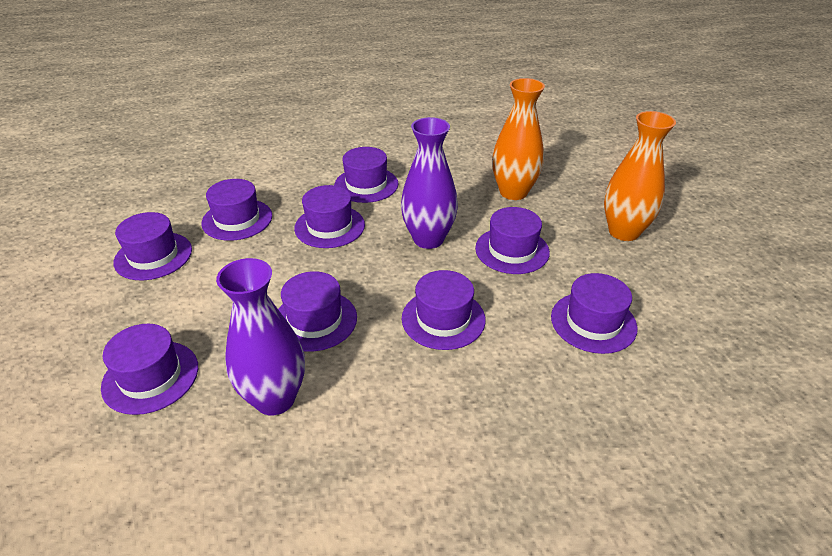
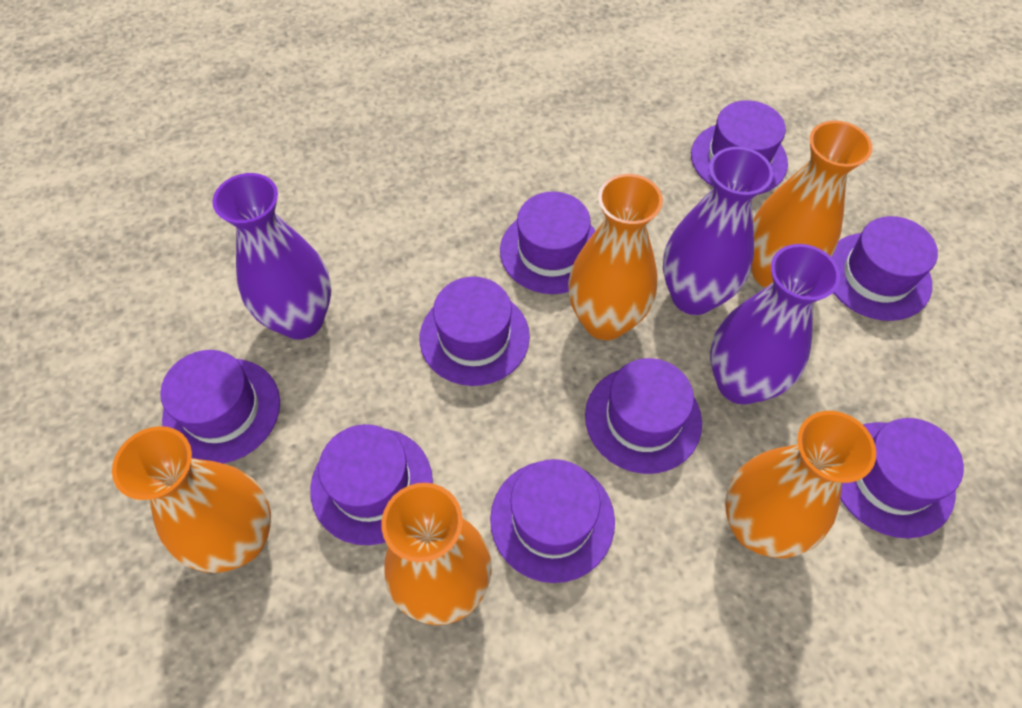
orange vase: 2 -> 5
purple vase: 2 -> 3

